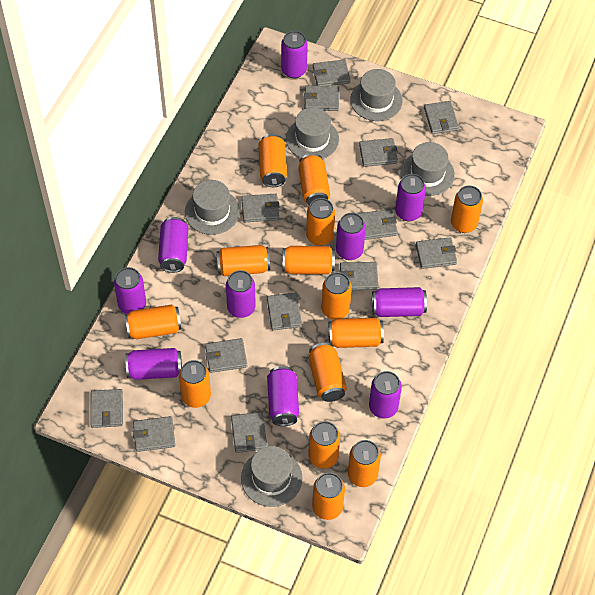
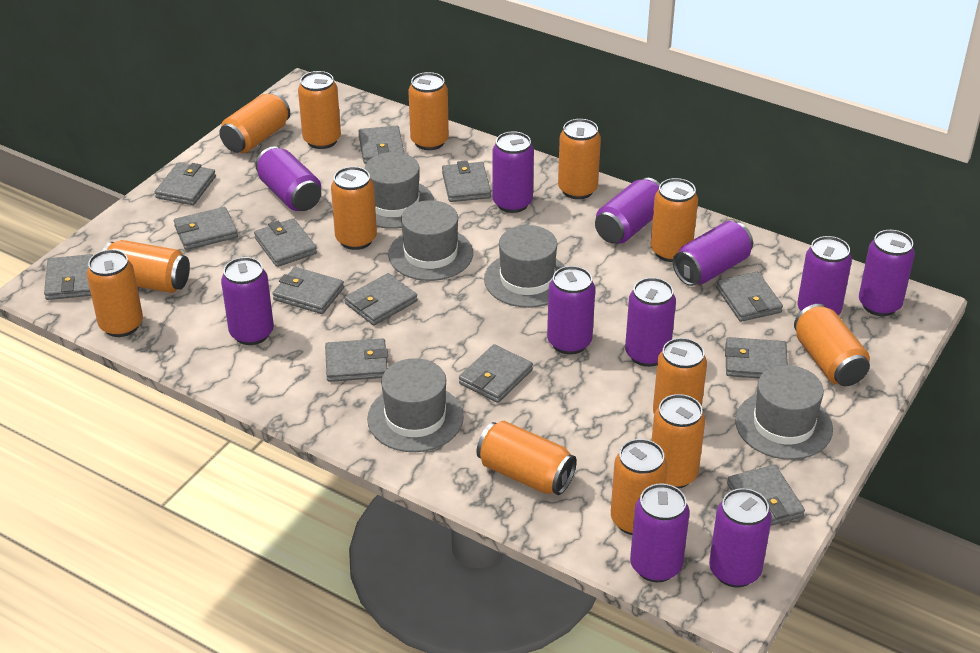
orange can: 14 -> 13
purple can: 10 -> 11

